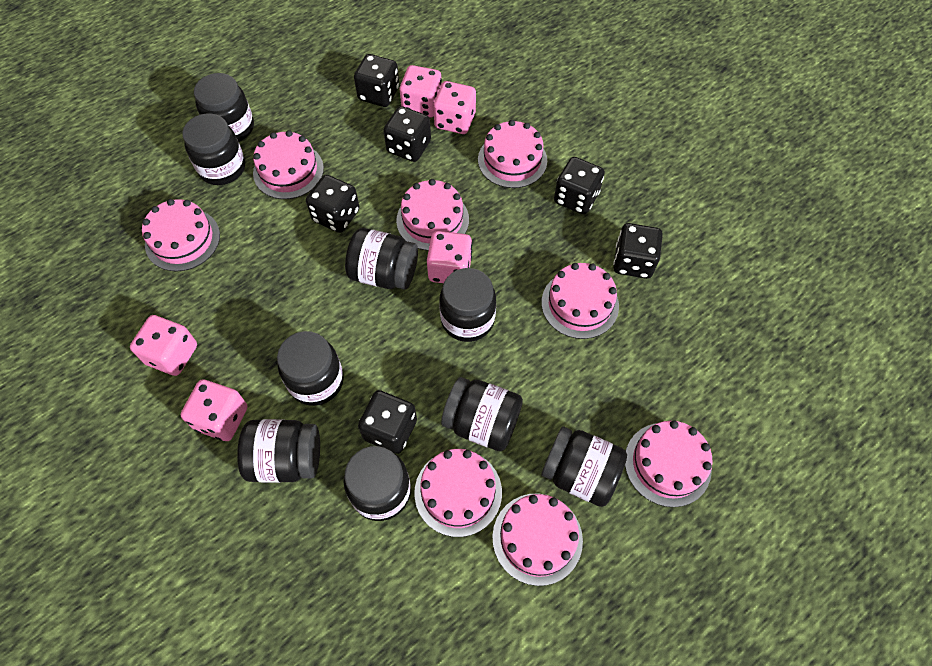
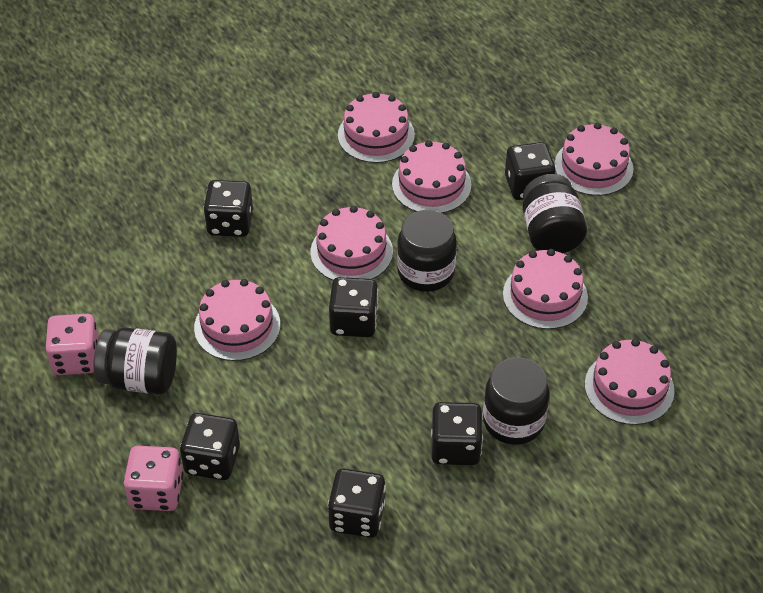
black jar: 9 -> 4
pink cake: 8 -> 7
pink dice: 5 -> 2

